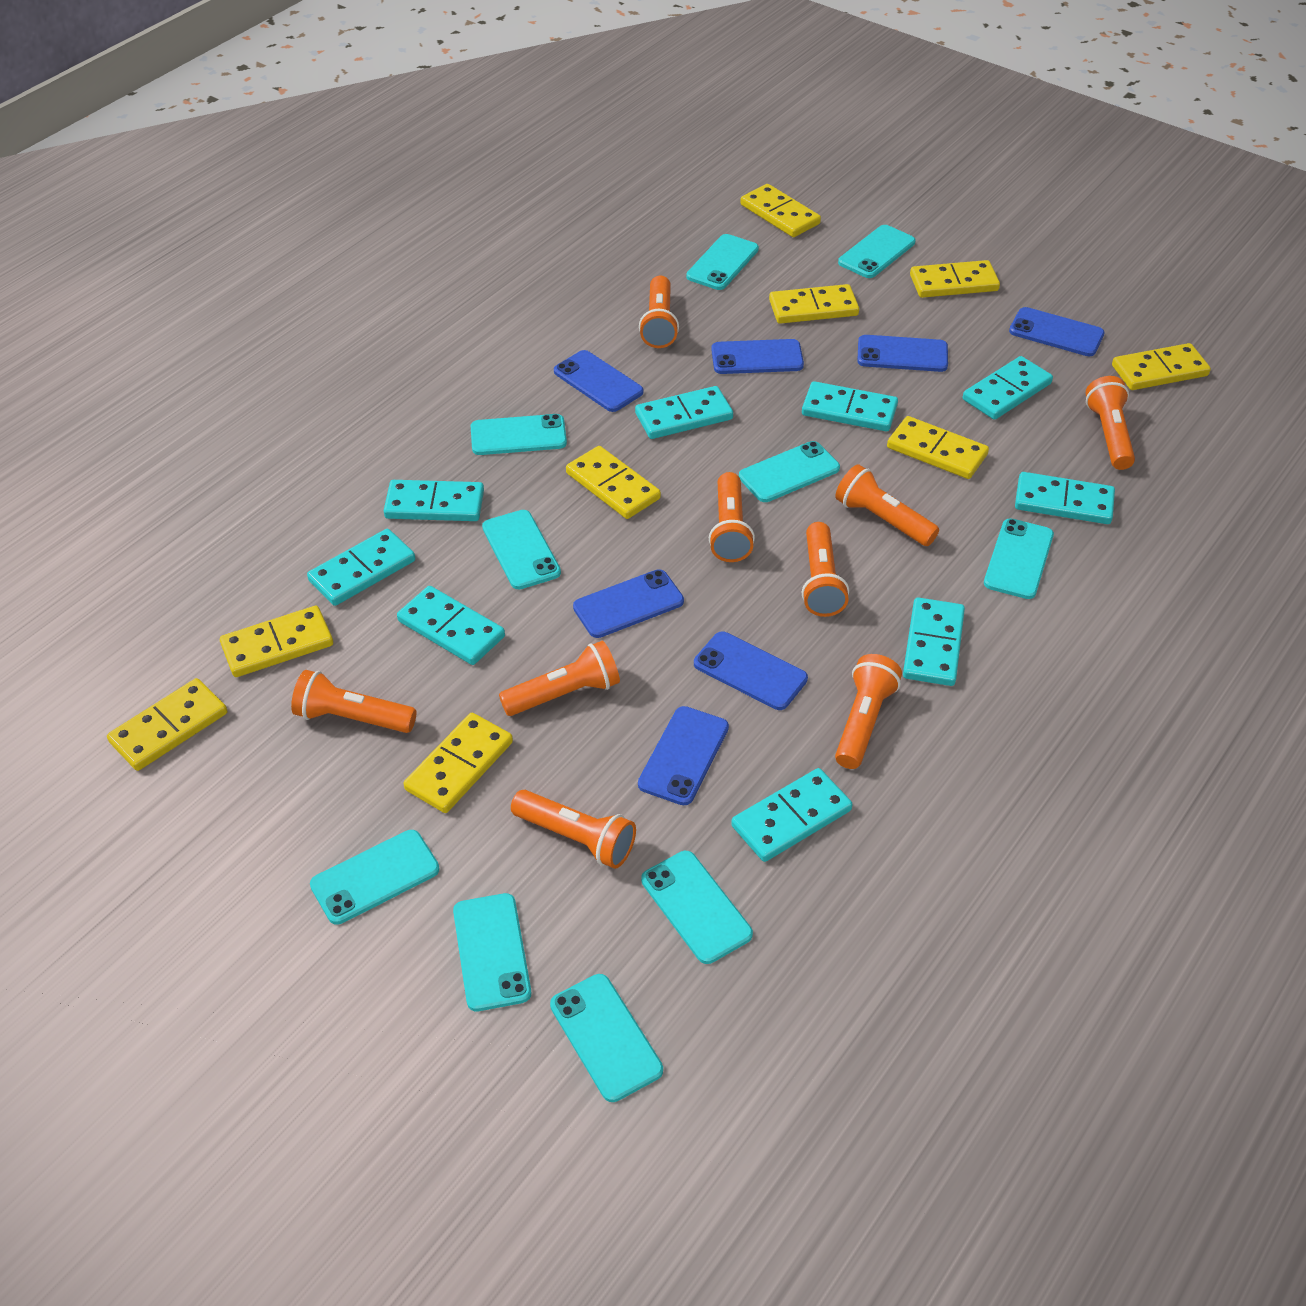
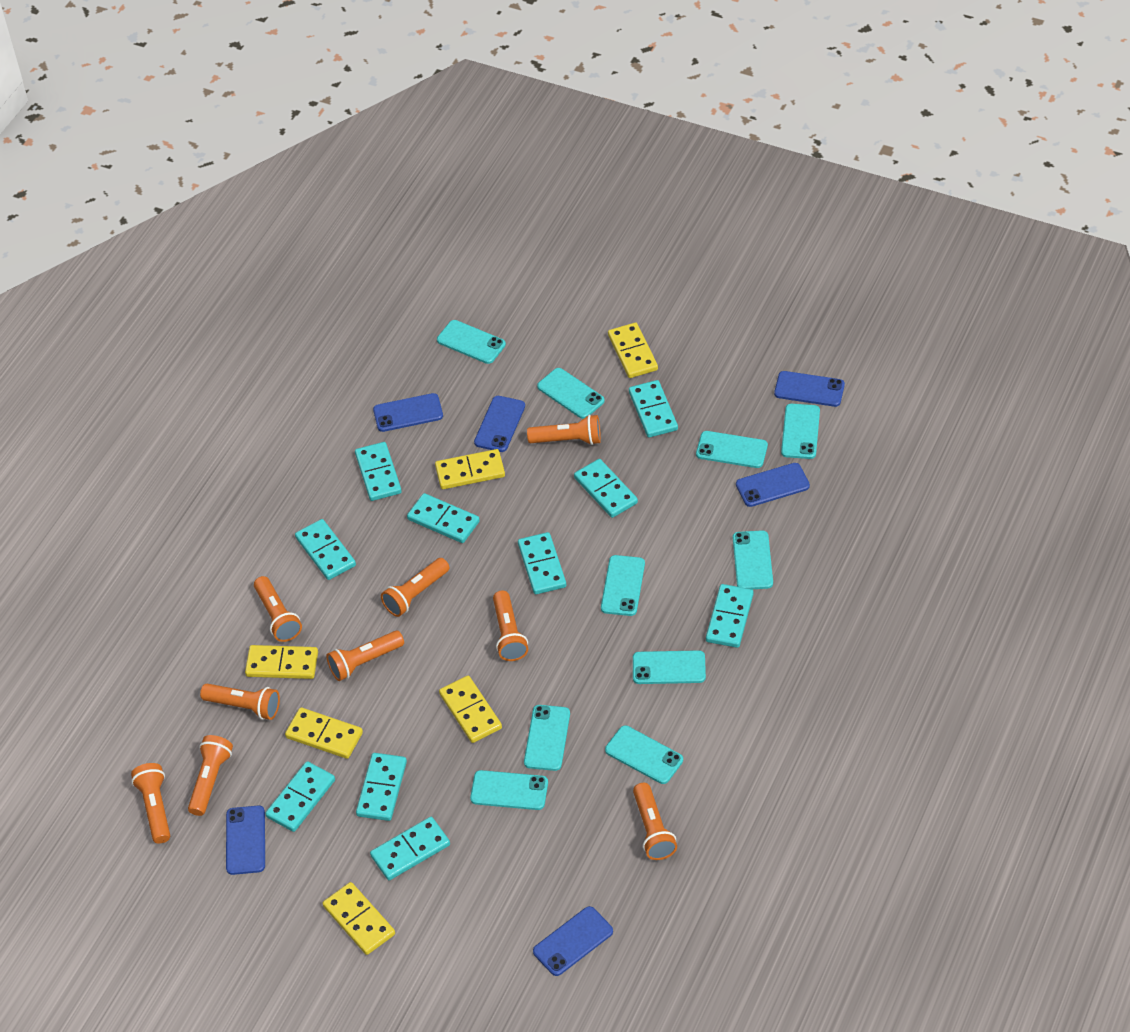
blue phone: 7 -> 6
turquoise domino: 9 -> 10
yellow domino: 9 -> 6

